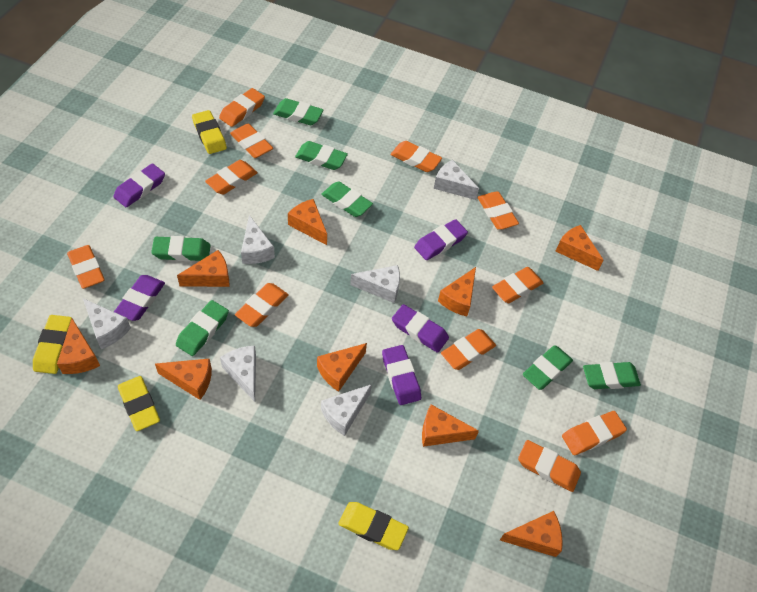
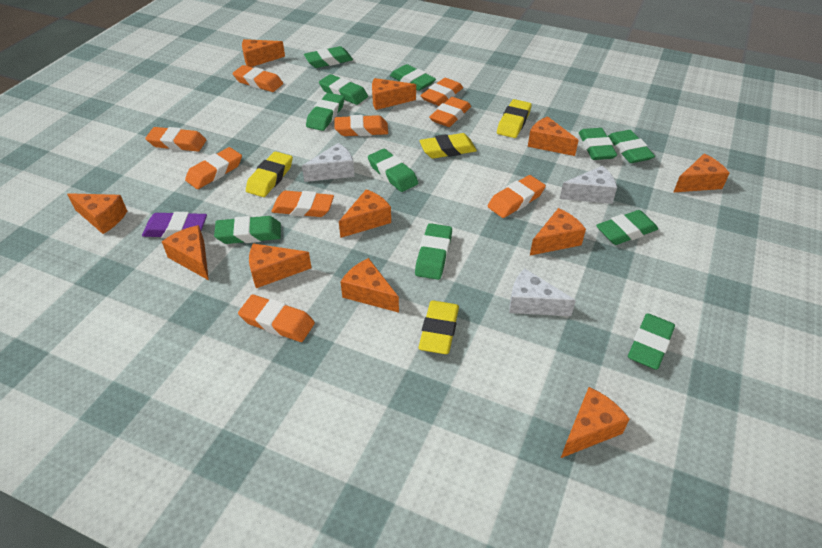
green eraser: 7 -> 11
orange cheese: 9 -> 11
orange eraser: 11 -> 9
purple eraser: 5 -> 1
white cheese: 6 -> 3

